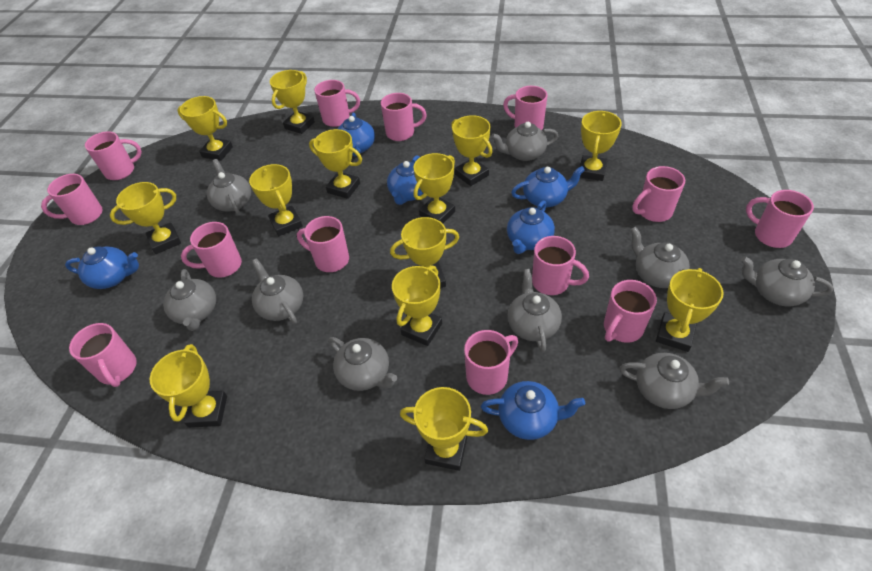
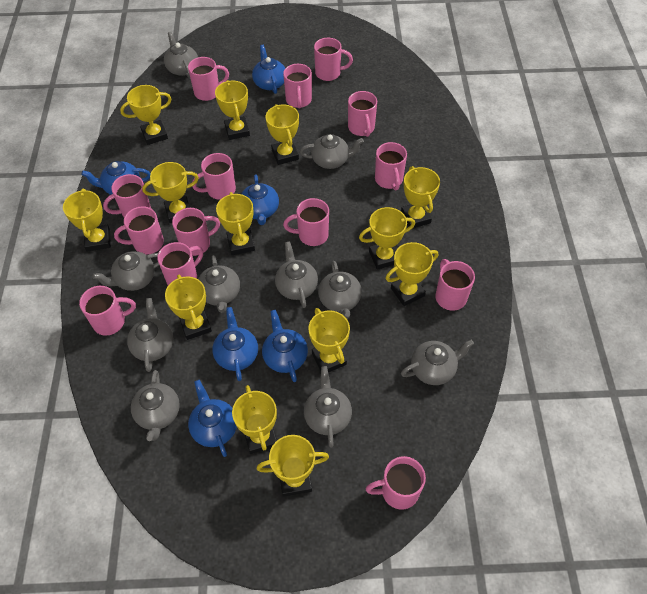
grey teapot: 9 -> 10
pink mug: 13 -> 14

